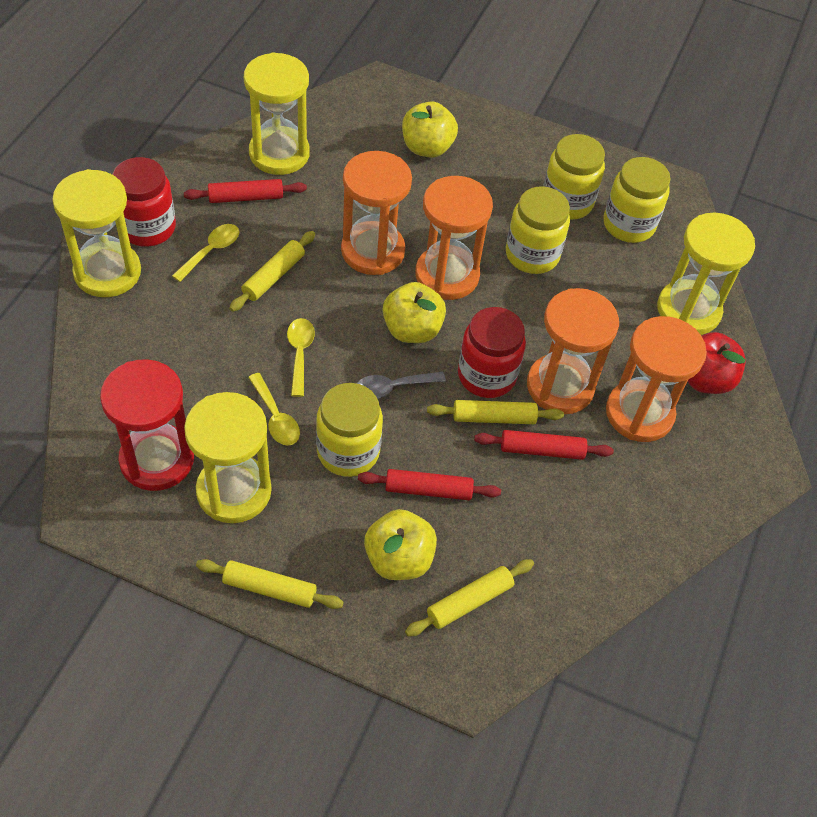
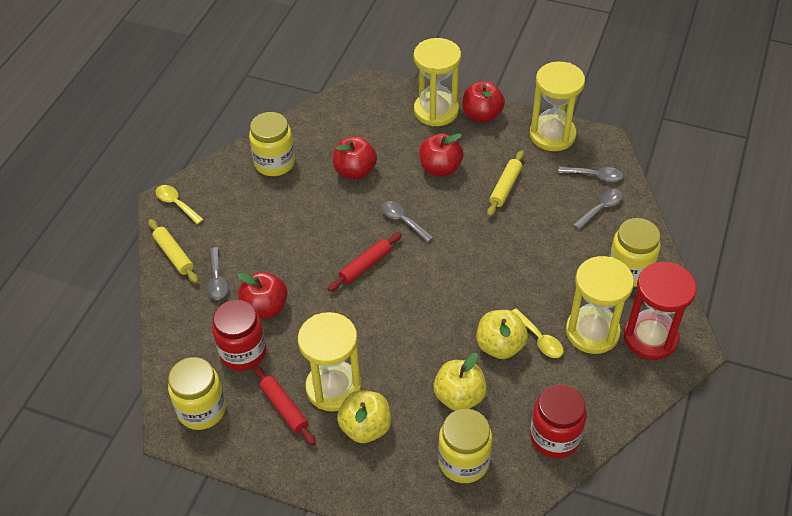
grey spoon: 1 -> 4
orange hourglass: 4 -> 0
red apple: 1 -> 4
red rolling pin: 3 -> 2
yellow rolling pin: 4 -> 2
yellow spoon: 3 -> 2

